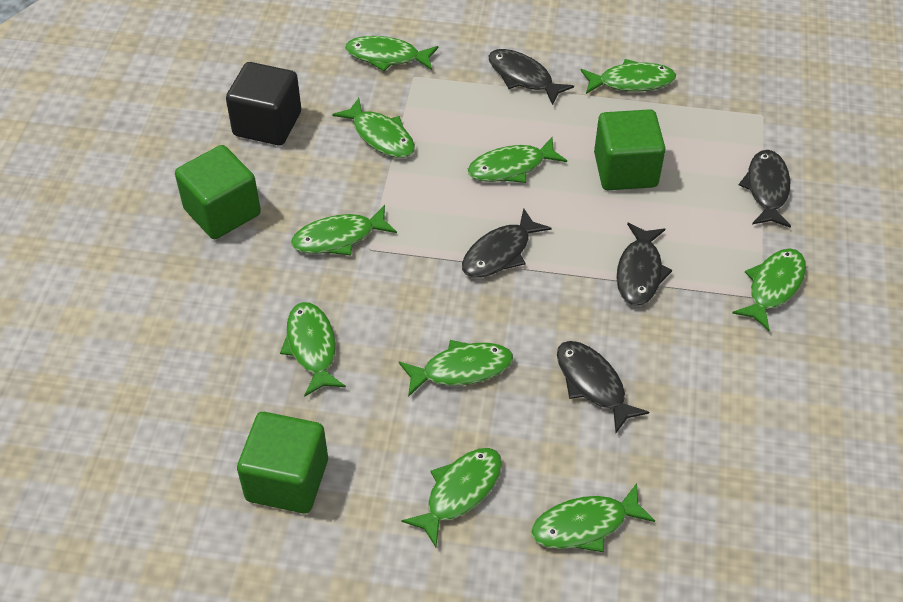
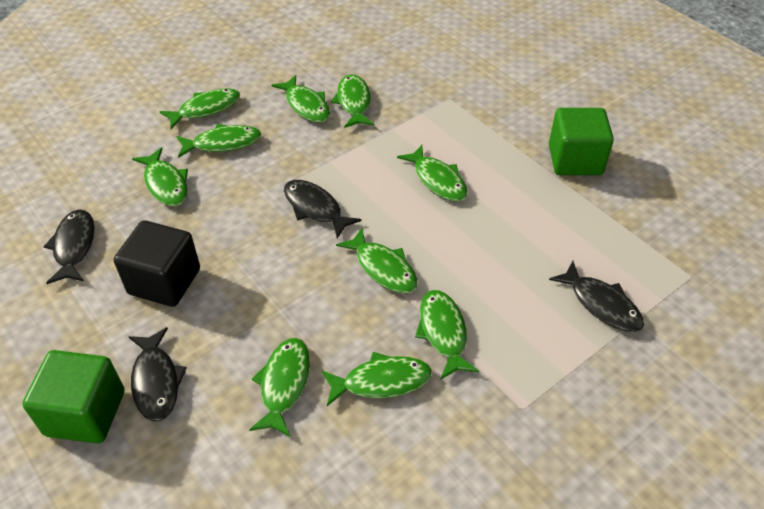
black fish: 5 -> 4
green cube: 3 -> 2

